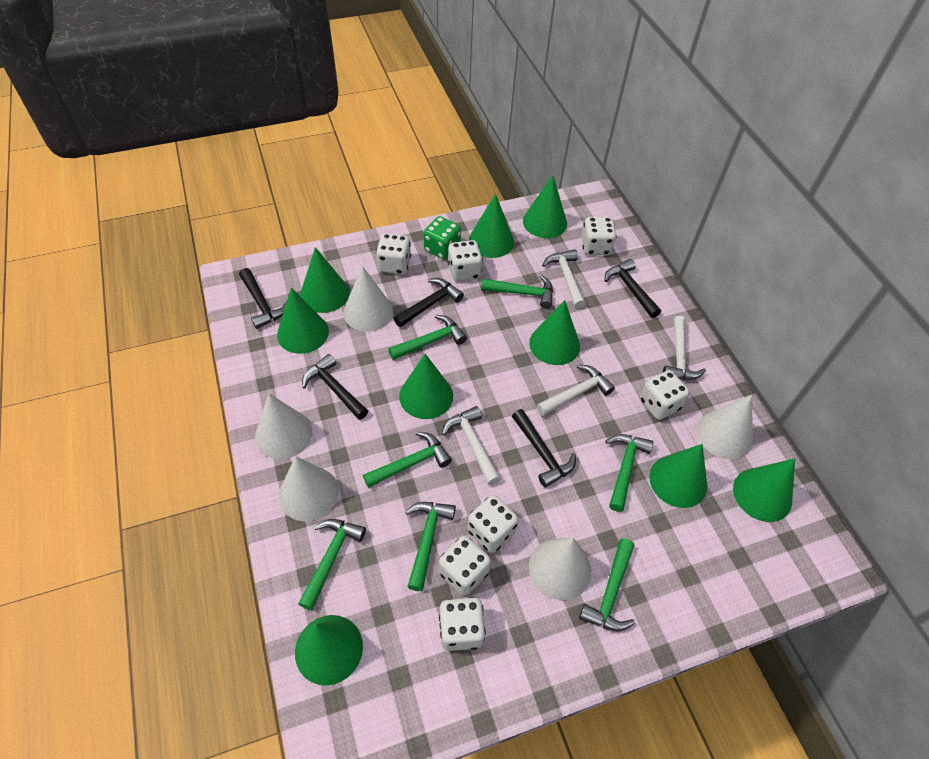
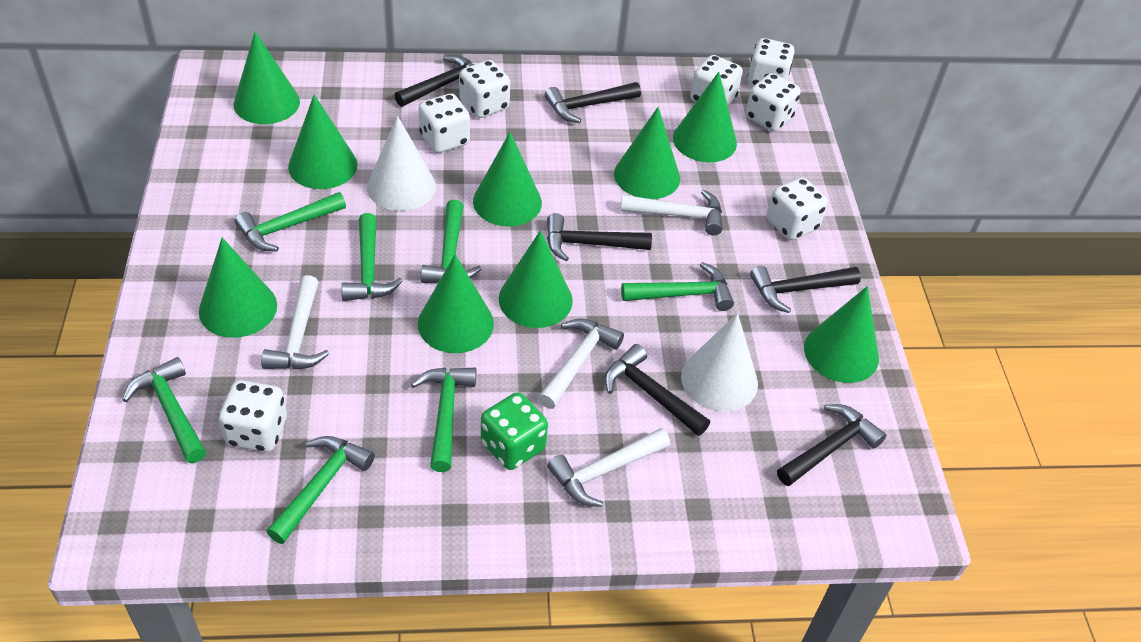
black hammer: 5 -> 6
white cone: 5 -> 2

